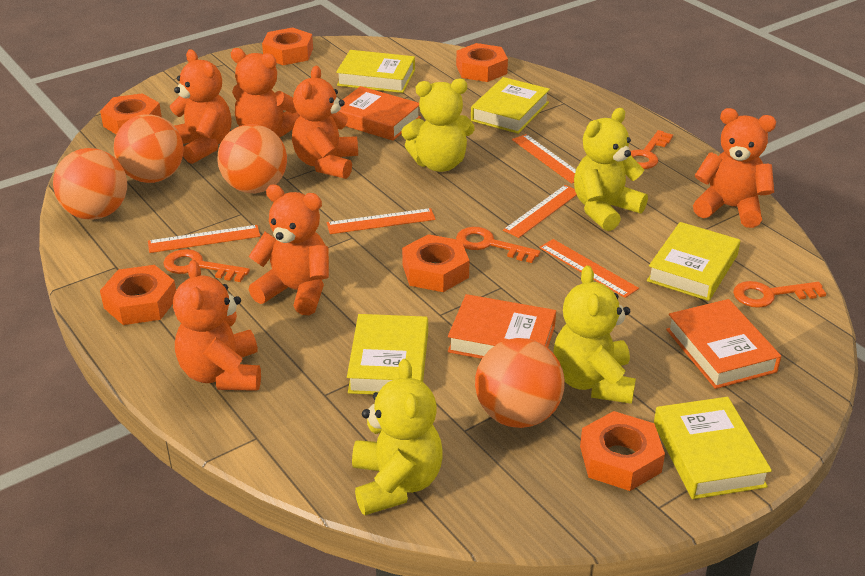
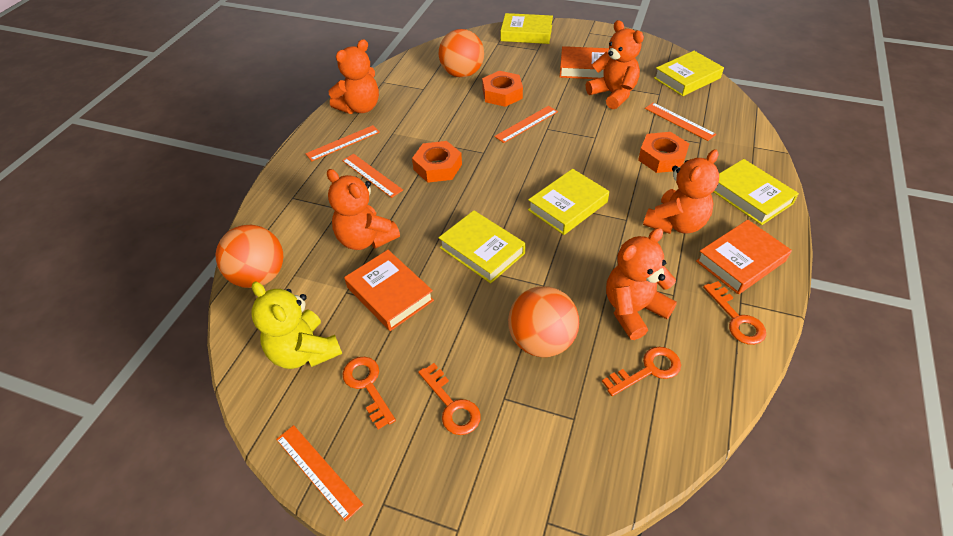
orange ball: 4 -> 3
orange nut: 6 -> 3
orange teddy bear: 6 -> 5
yellow teddy bear: 4 -> 1

